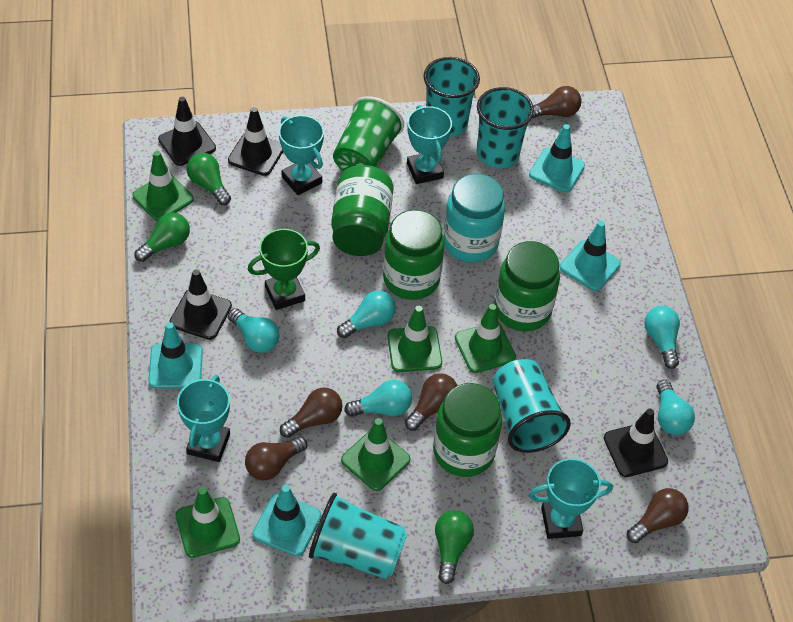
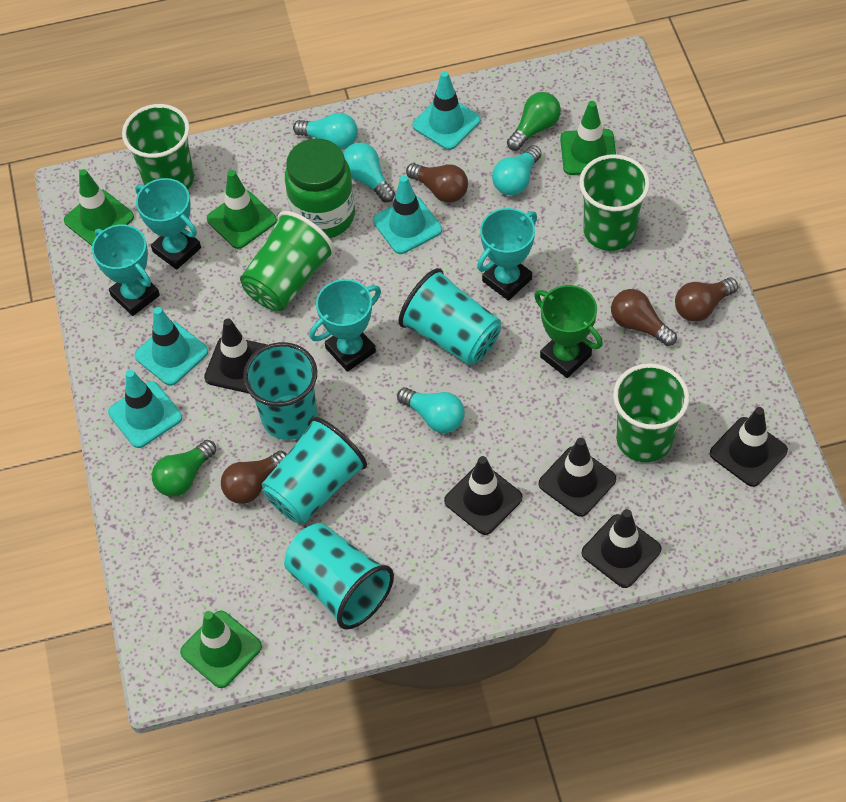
black traffic cone: 4 -> 5
brown light bulb: 5 -> 4
green cup: 1 -> 4
green jar: 4 -> 1
green light bulb: 3 -> 2
green traffic cone: 5 -> 4
turquoise jar: 1 -> 0
turquoise light bulb: 5 -> 4

